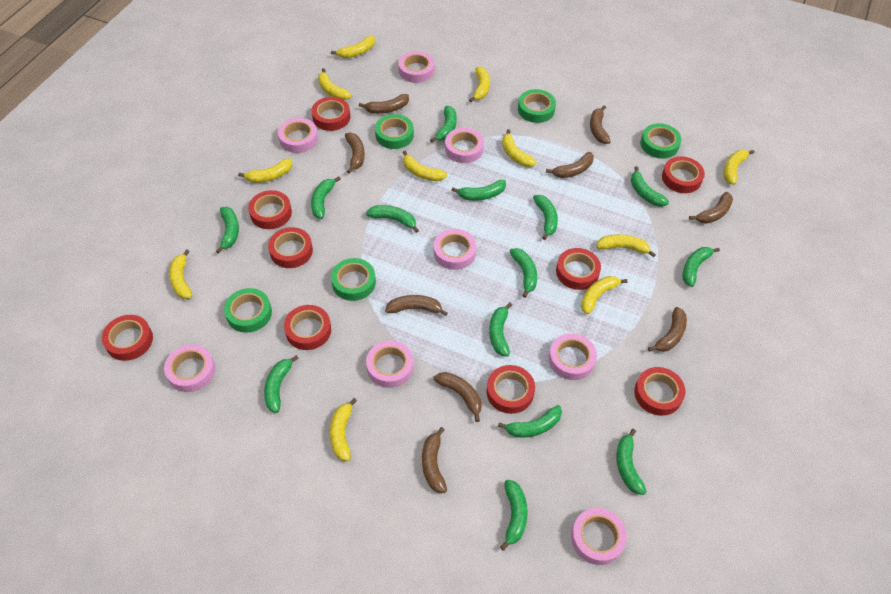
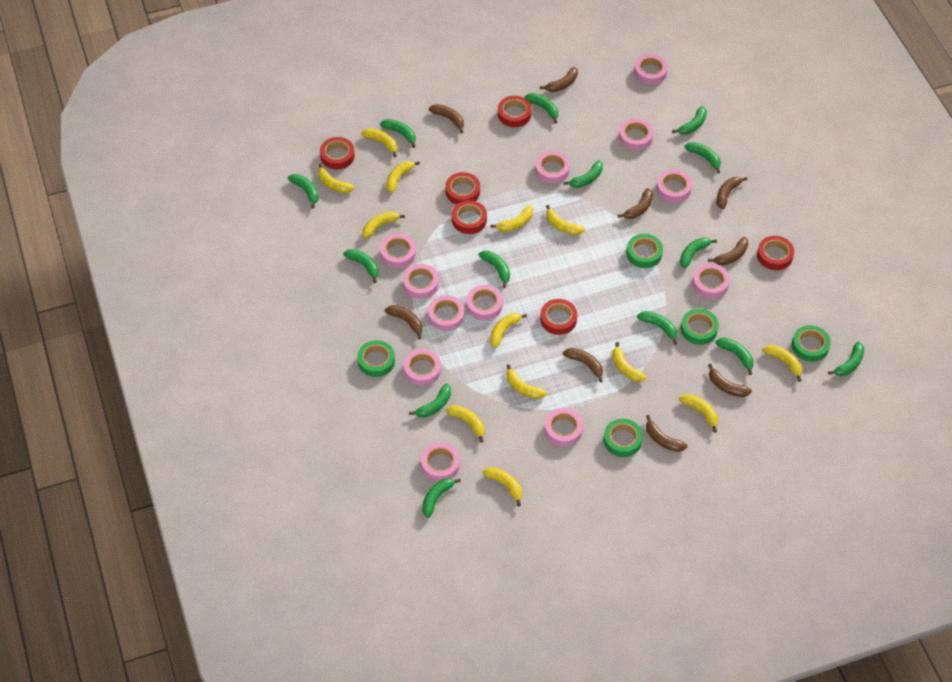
pink tape: 8 -> 12
red tape: 9 -> 6
yellow banana: 11 -> 13

